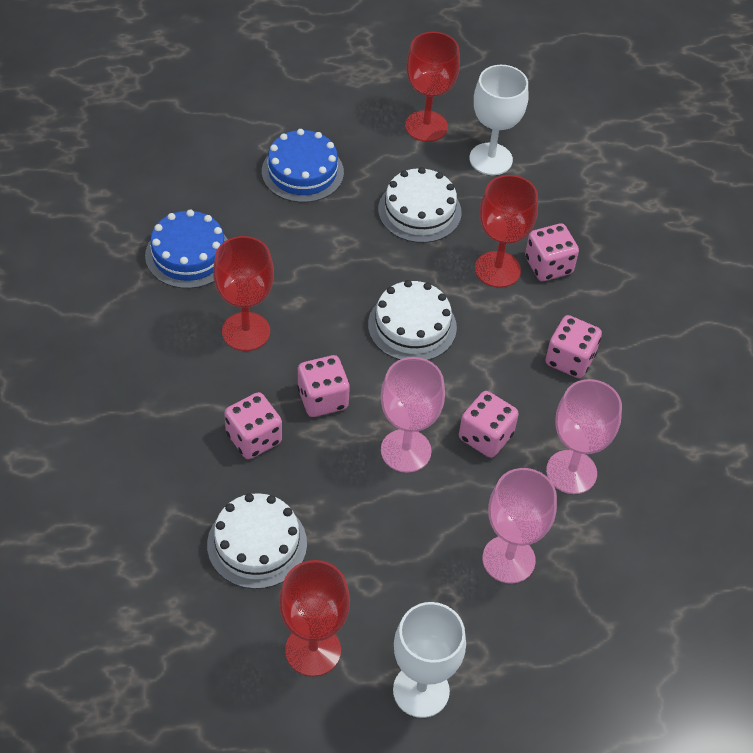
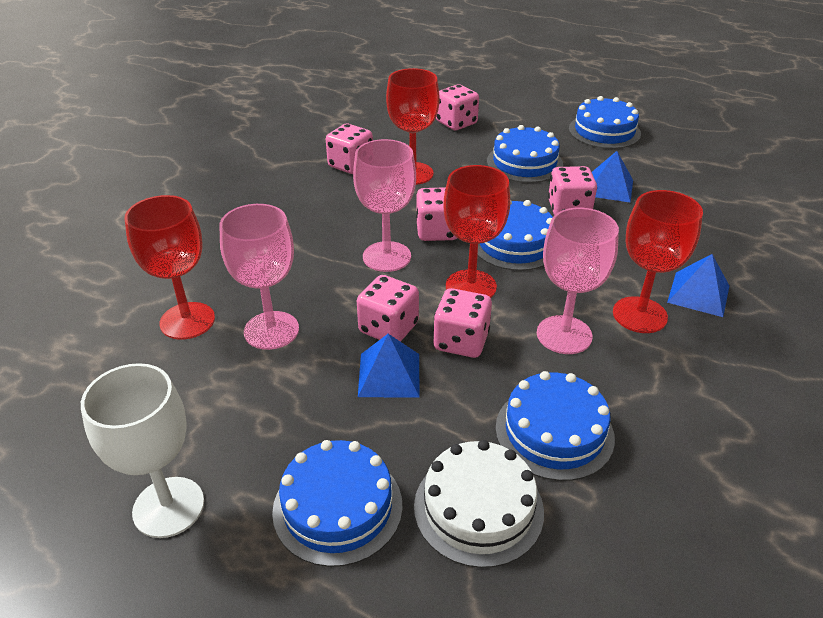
blue cake: 2 -> 5
blue pyramid: 0 -> 3
pink dice: 5 -> 6
white cake: 3 -> 1
white goblet: 2 -> 1

